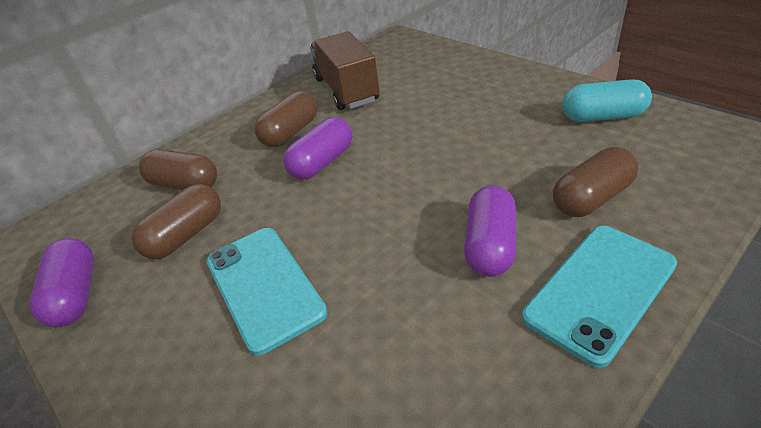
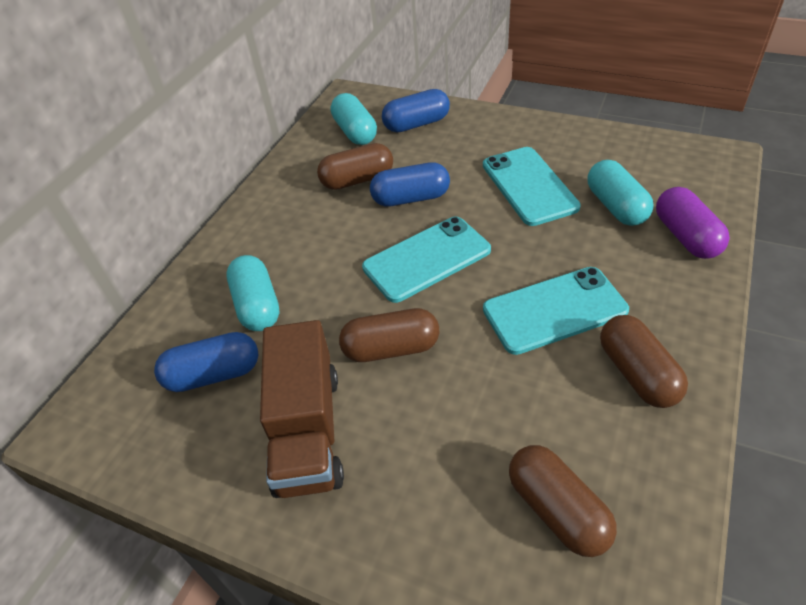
blue capsule: 0 -> 3
purple capsule: 3 -> 1
turquoise capsule: 1 -> 3
turquoise phone: 2 -> 3

